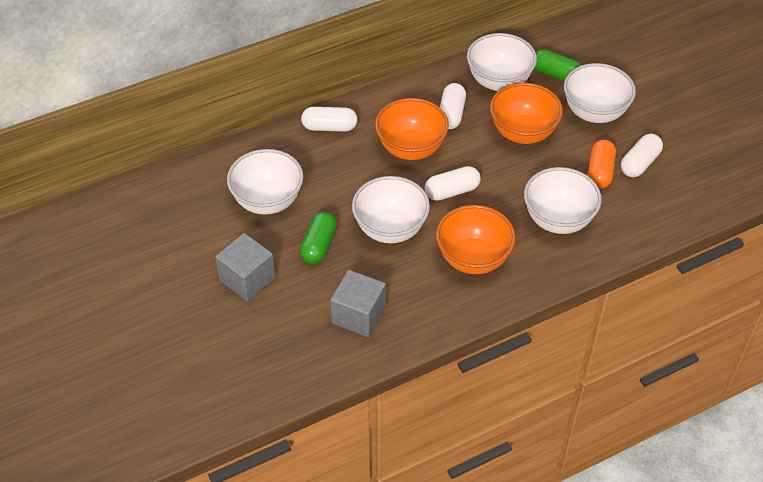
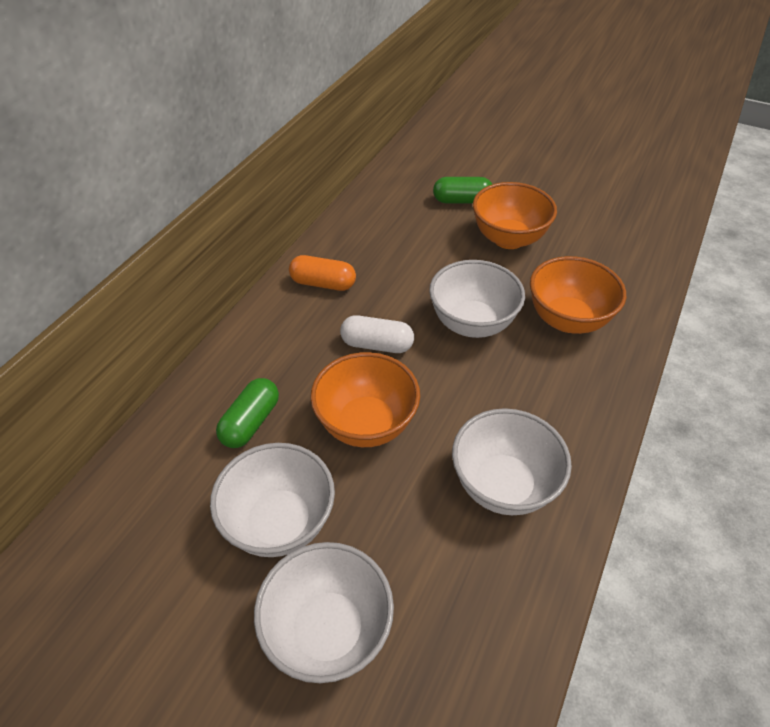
grey cube: 2 -> 0
white bowl: 5 -> 4
white capsule: 4 -> 1

